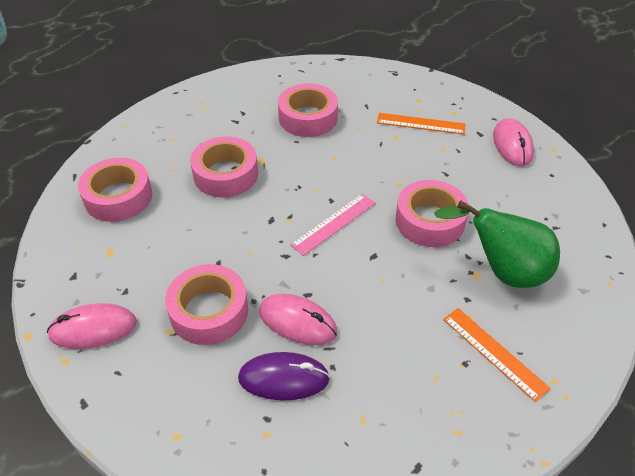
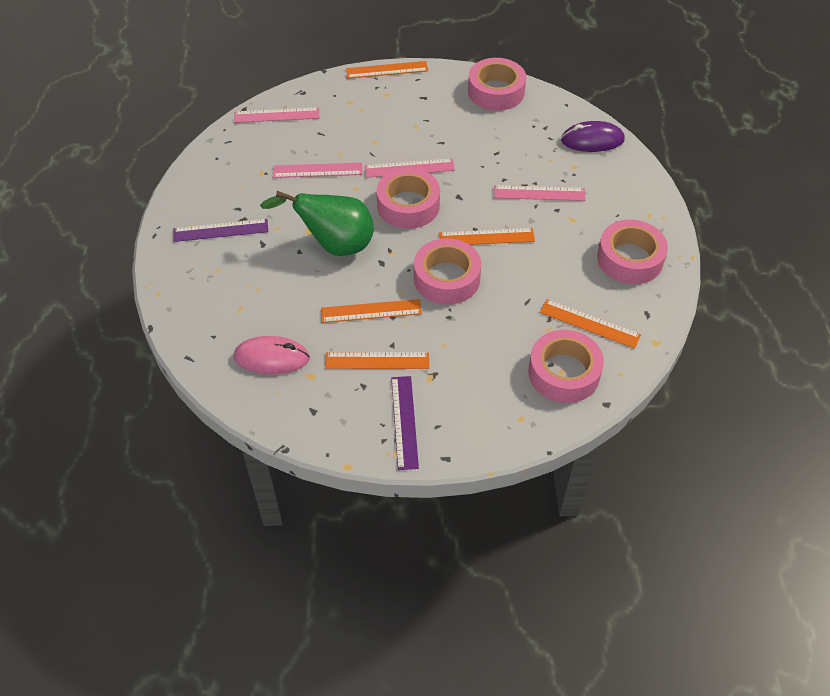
orange ruler: 2 -> 5
pink mouse: 3 -> 1
pink ruler: 1 -> 4
purple ruler: 0 -> 2

